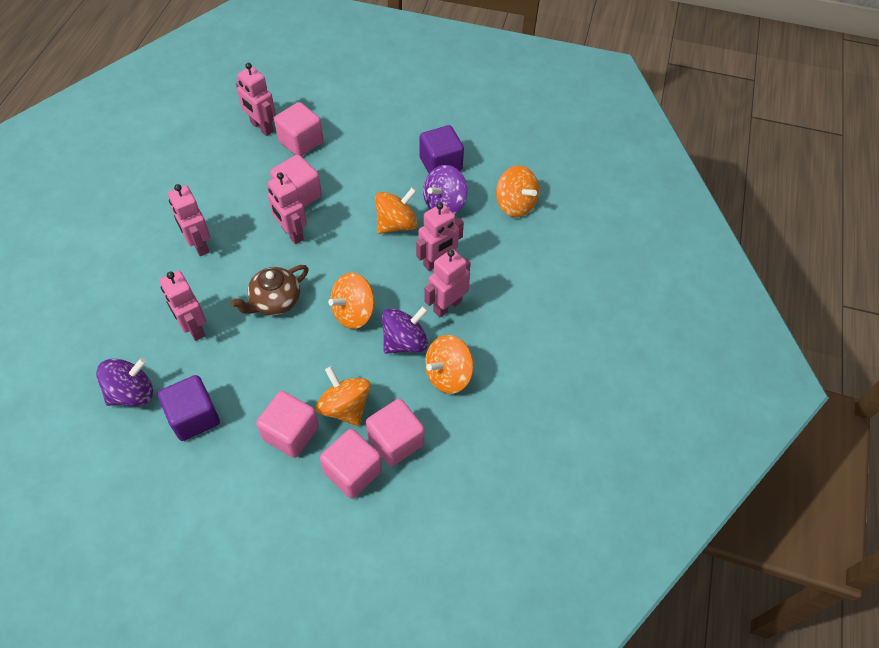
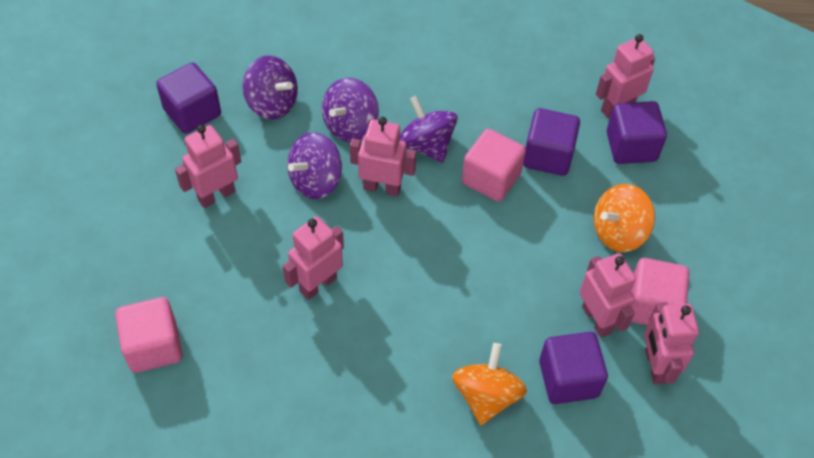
brown teapot: 1 -> 0
orange spinning top: 5 -> 2
pink cube: 5 -> 3
purple cube: 2 -> 4
purple spinning top: 3 -> 4

